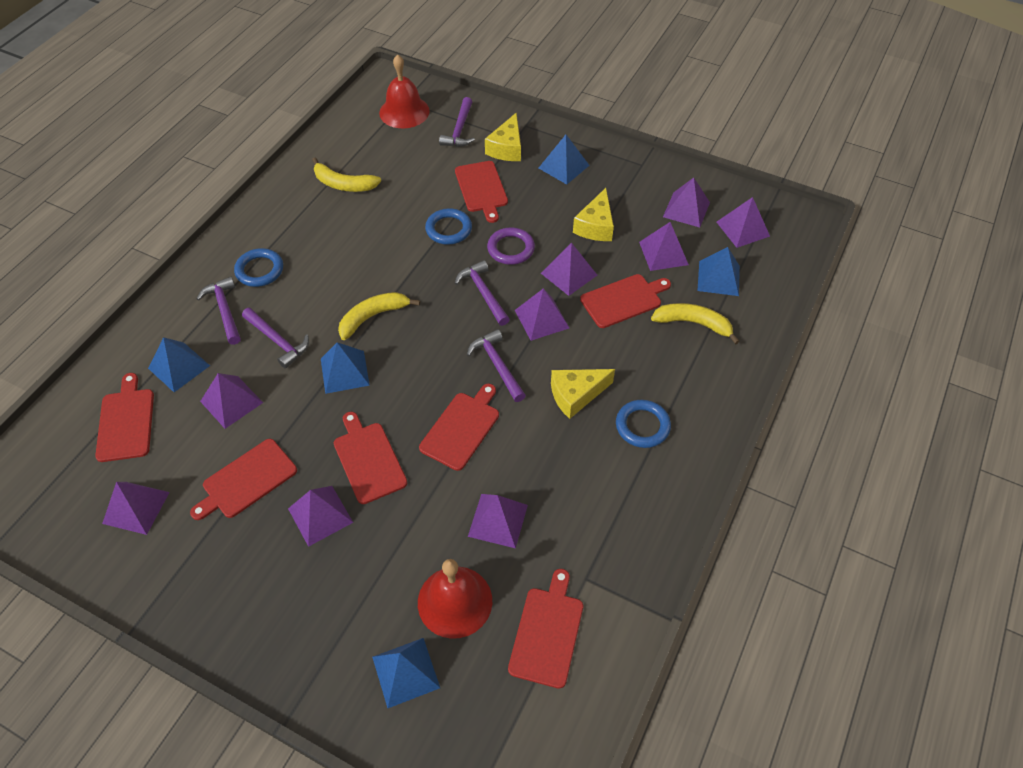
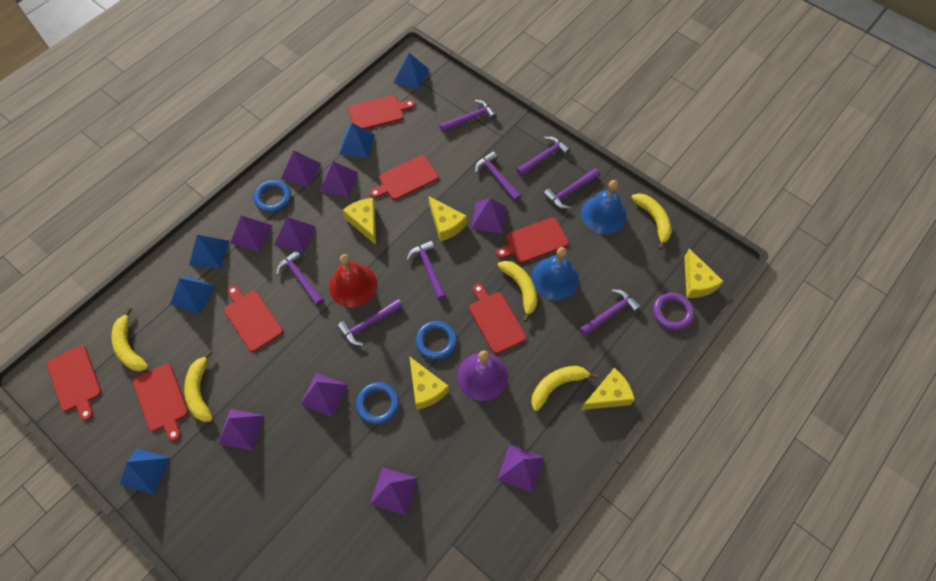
blue bell: 0 -> 2
purple bell: 0 -> 1
purple hammer: 5 -> 8
red bell: 2 -> 1
yellow banana: 3 -> 5
yellow cheese: 3 -> 5

